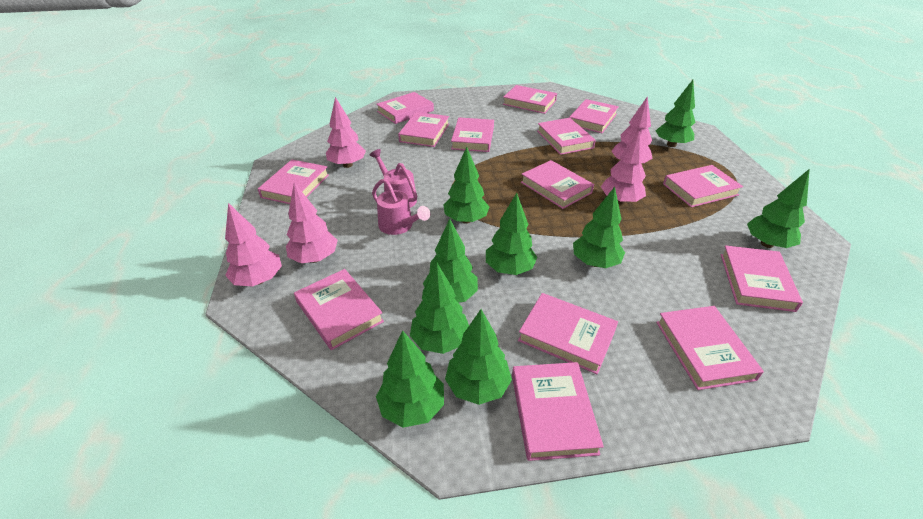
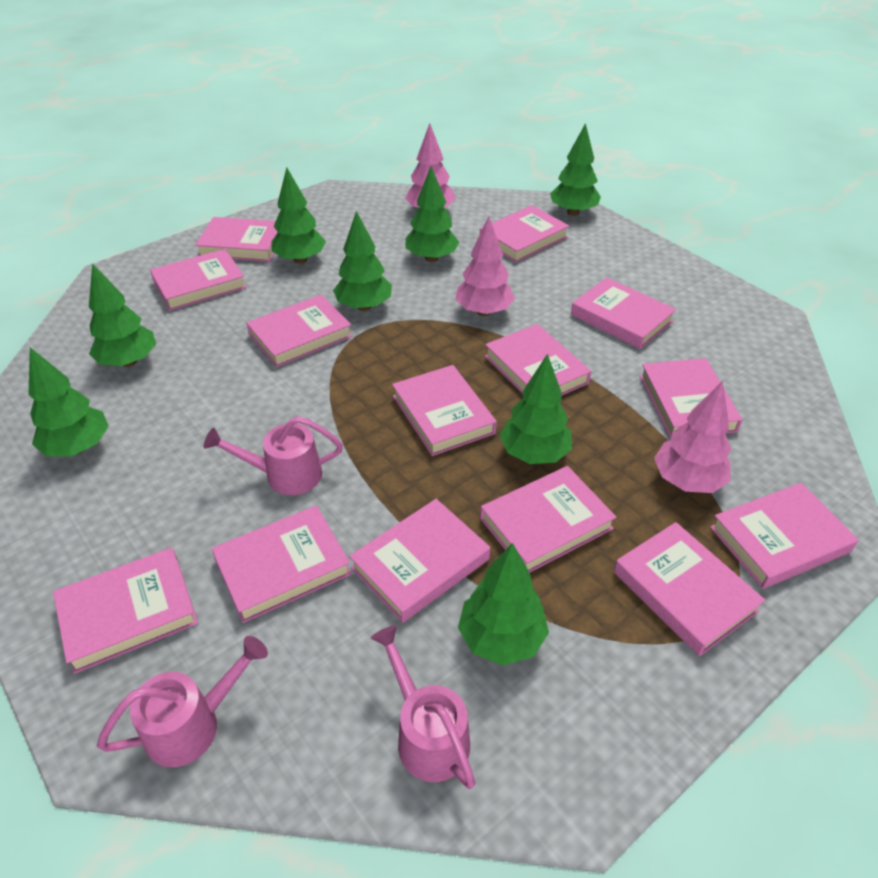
green tree: 9 -> 8
pink tree: 5 -> 3
pink watering can: 2 -> 3

